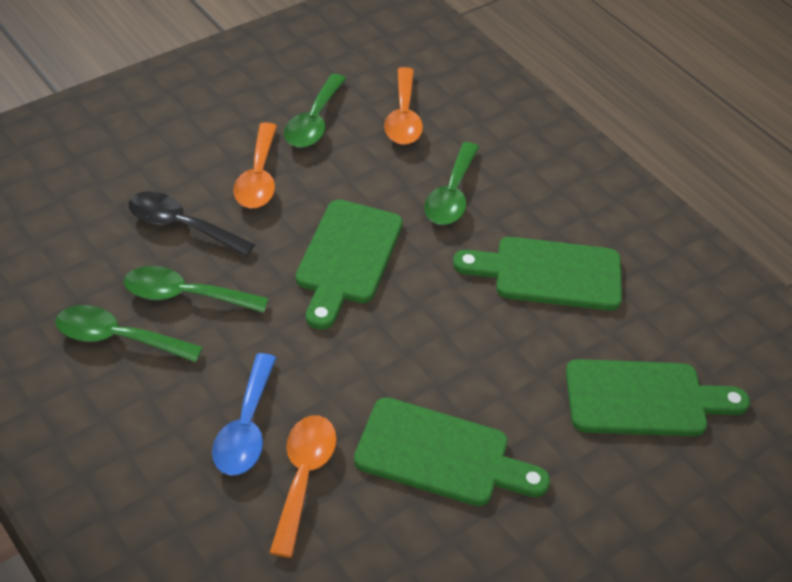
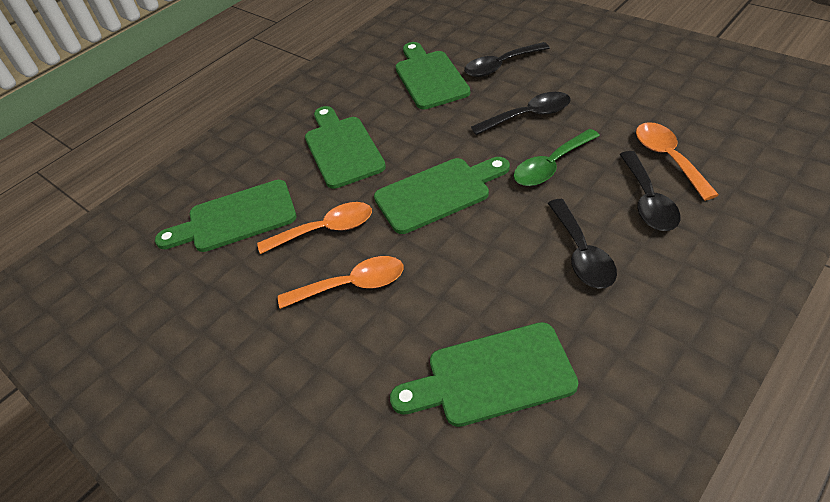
black spoon: 1 -> 4
blue spoon: 1 -> 0
green cutting board: 4 -> 5
green spoon: 4 -> 1

